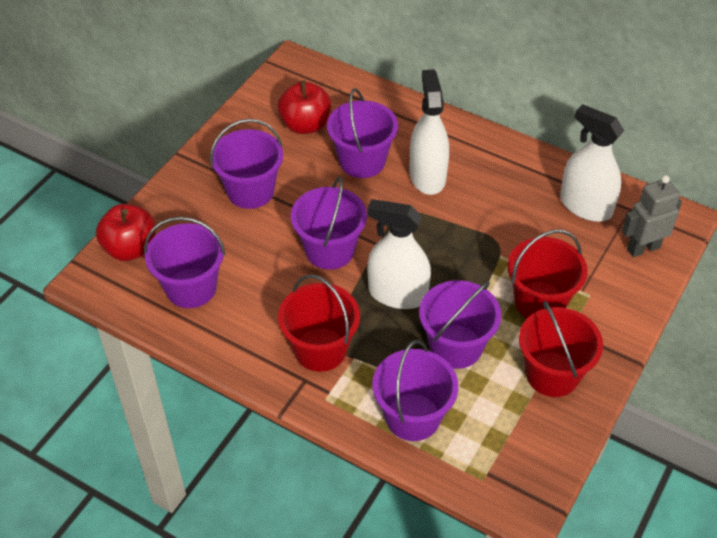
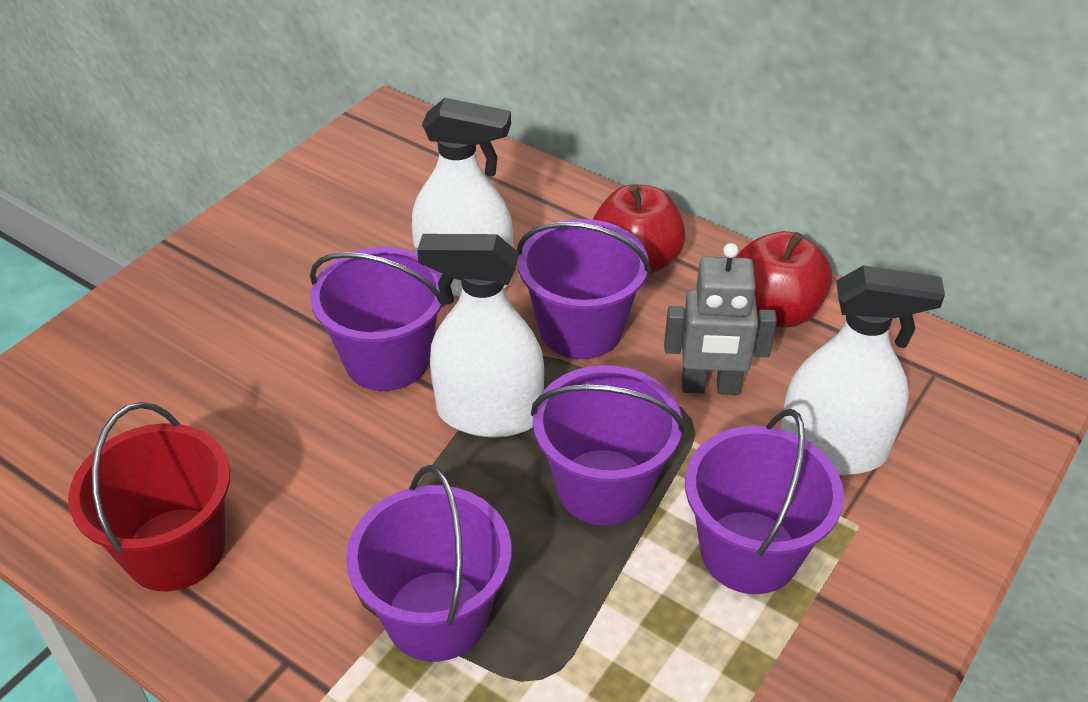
purple bucket: 6 -> 5
red bucket: 3 -> 1

